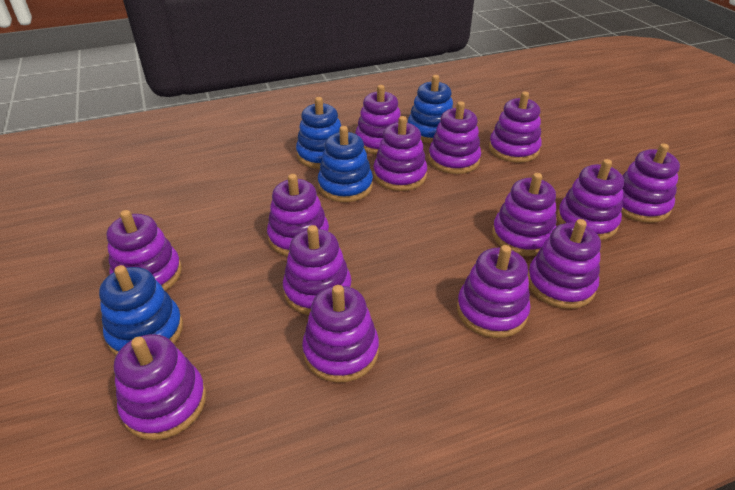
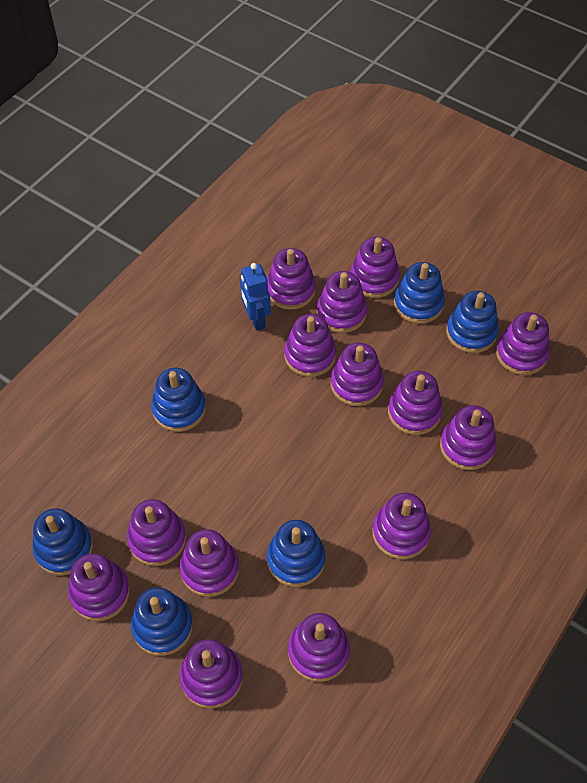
blue robot: 0 -> 1
blue stacking toy: 4 -> 6

